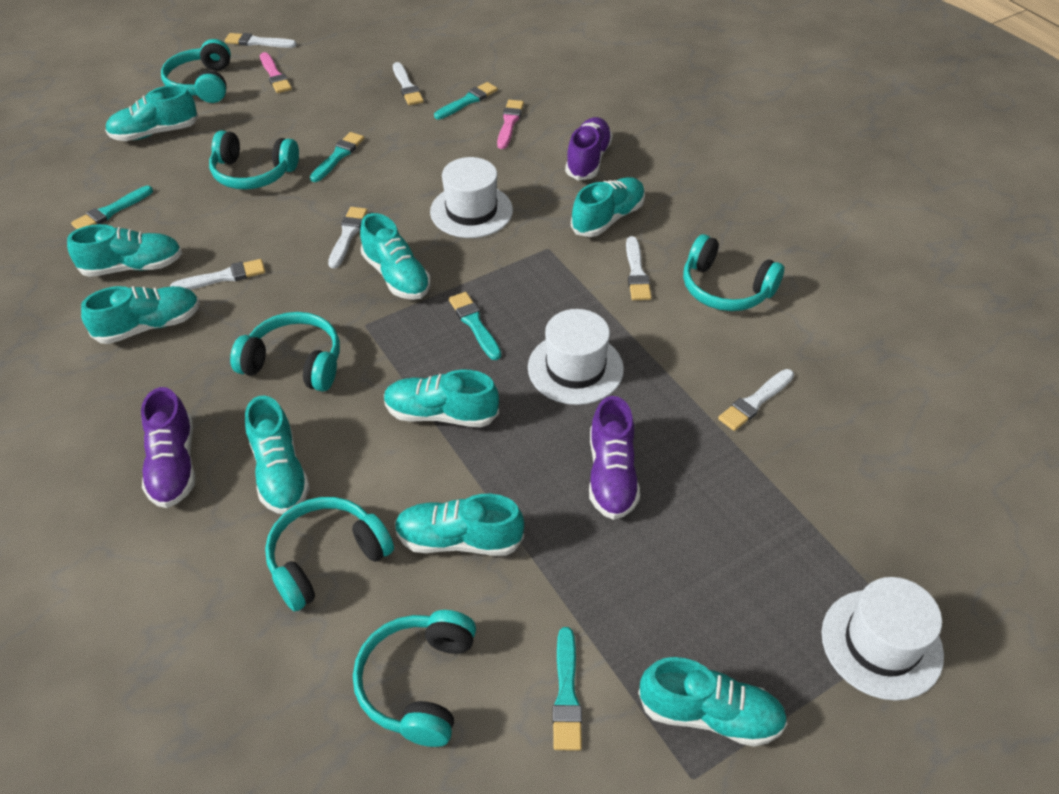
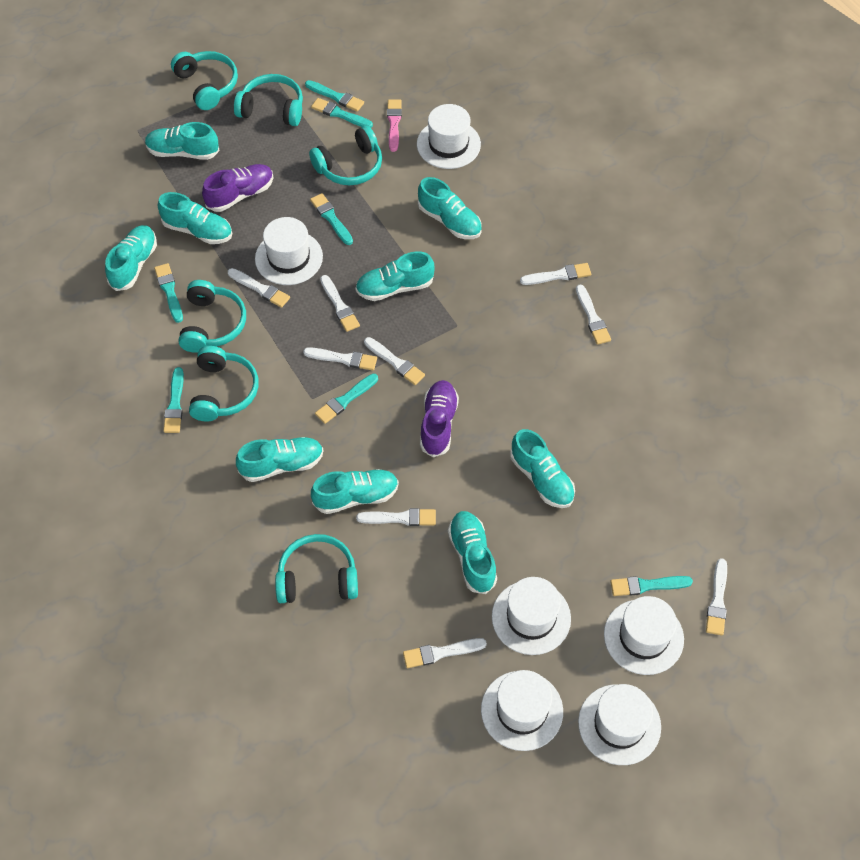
pink brush: 2 -> 1
purple shoe: 3 -> 2
turquoise brush: 5 -> 7
white brush: 6 -> 9
white hat: 3 -> 6

